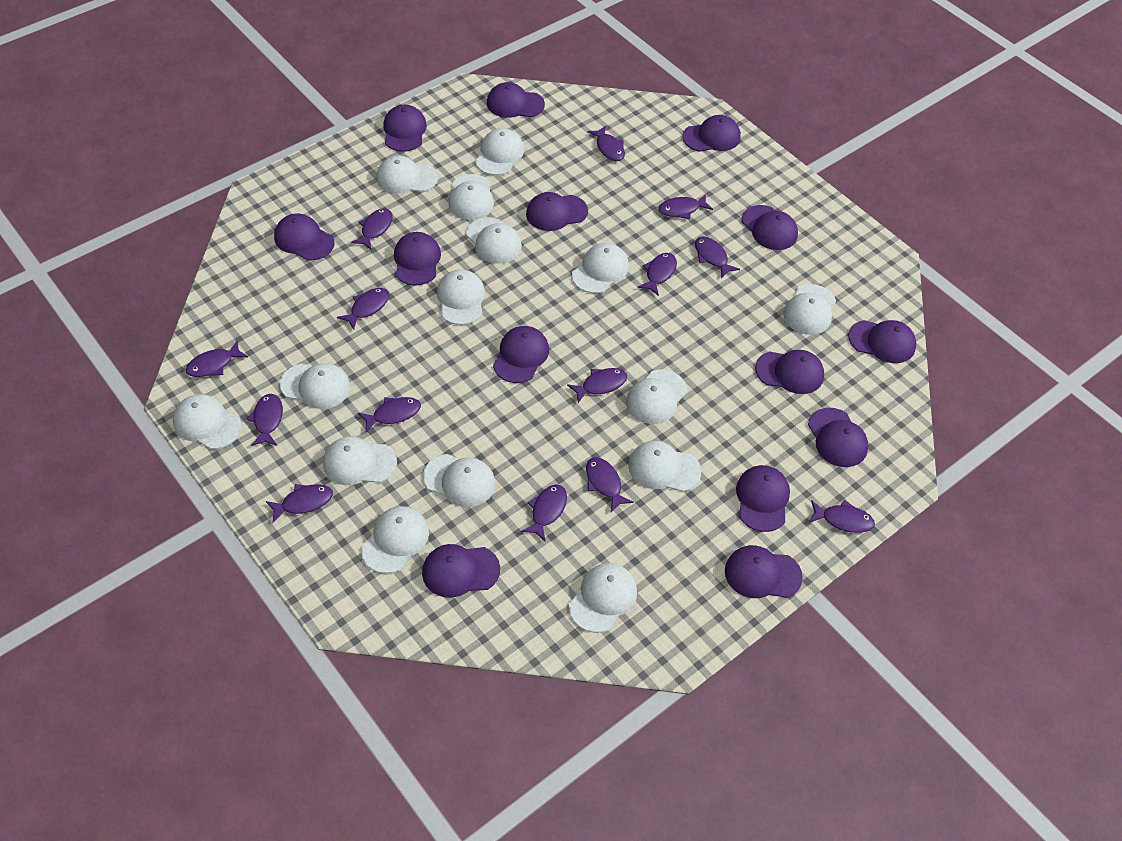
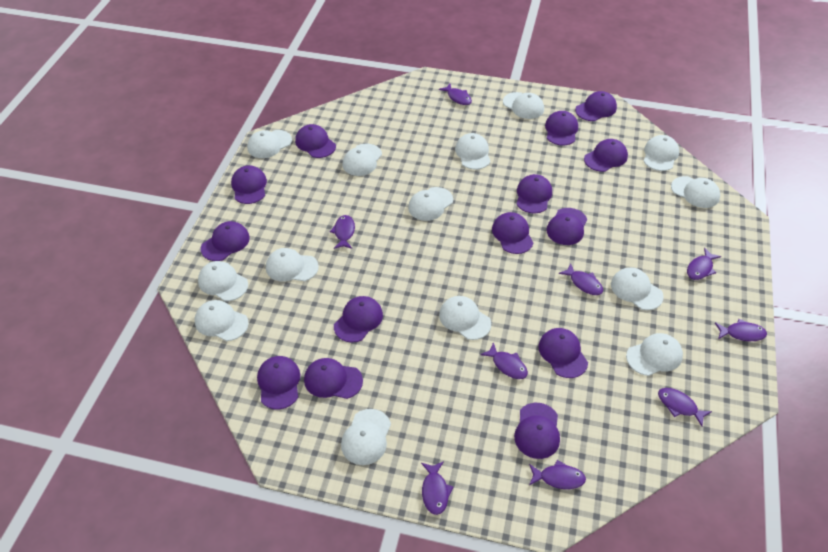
purple fish: 14 -> 9
white cap: 15 -> 14

